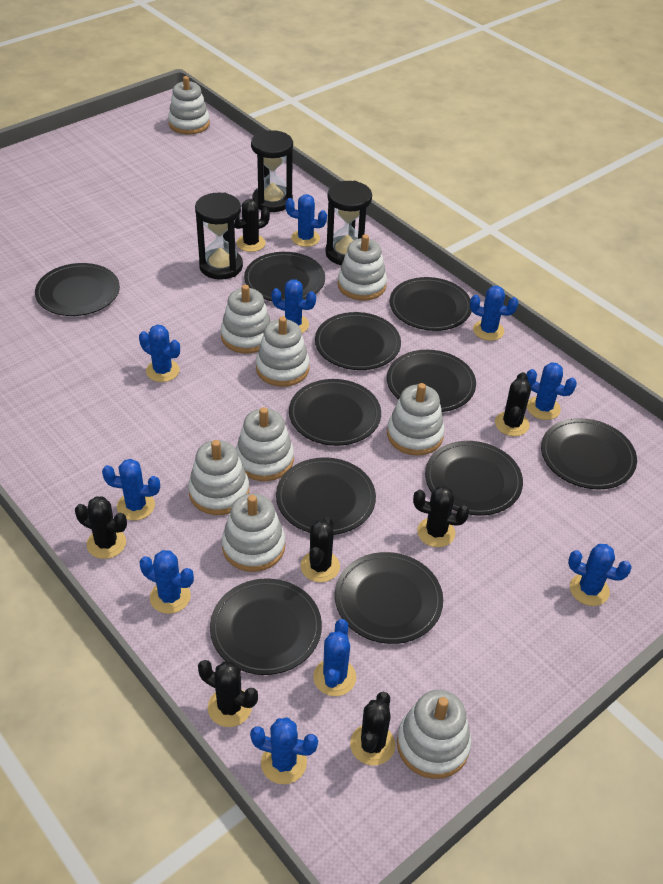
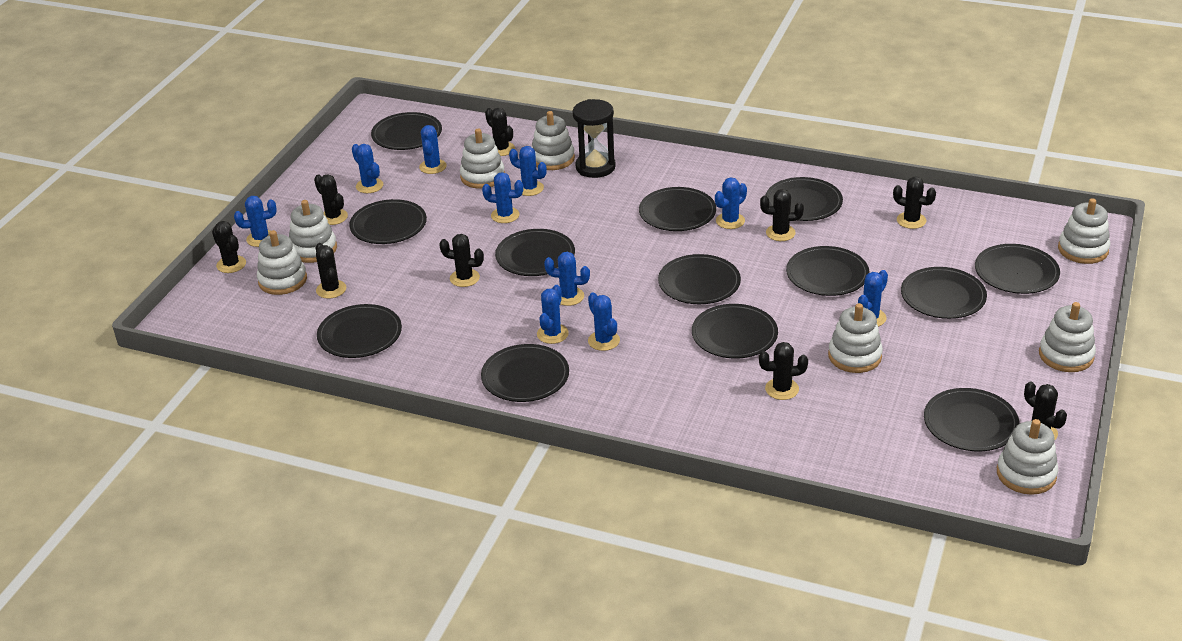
black cactus: 7 -> 9
black hourglass: 3 -> 1
black plate: 11 -> 13
white stacking toy: 9 -> 8

